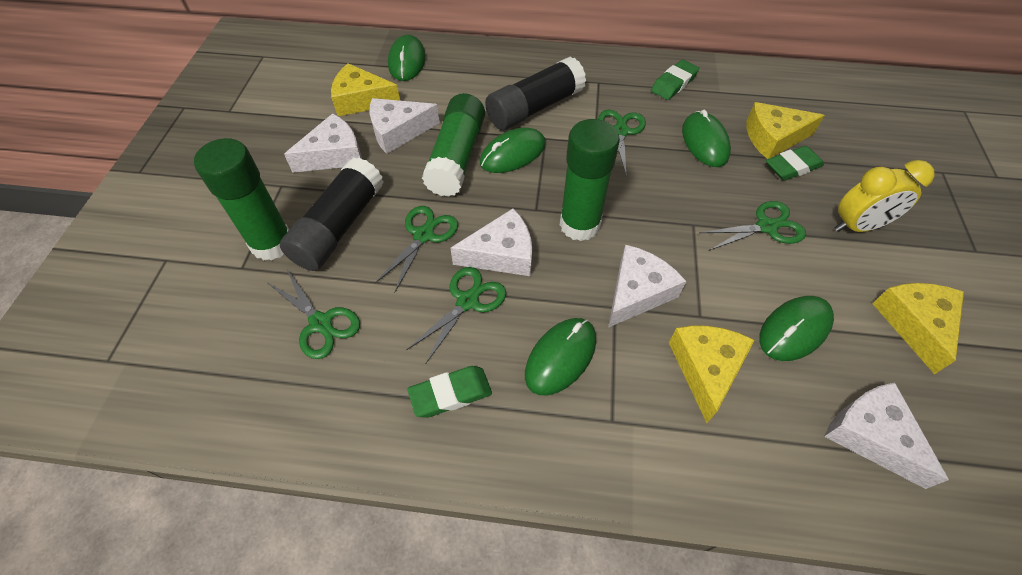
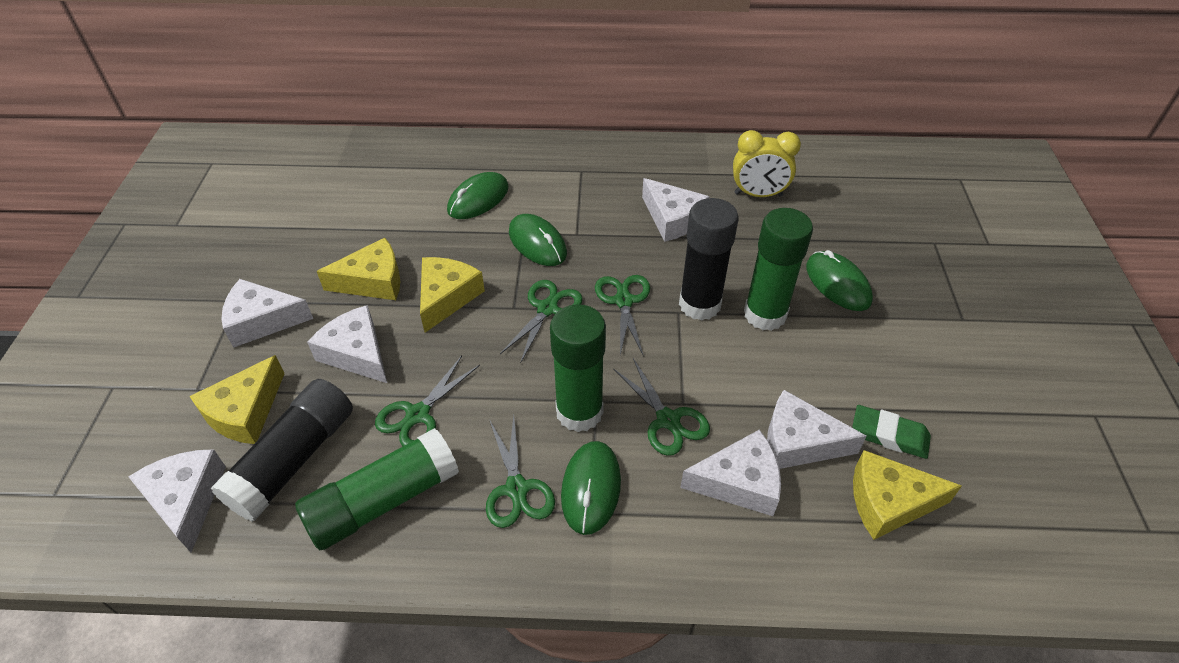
green eraser: 3 -> 1
green mouse: 5 -> 4
white cheese: 5 -> 6

